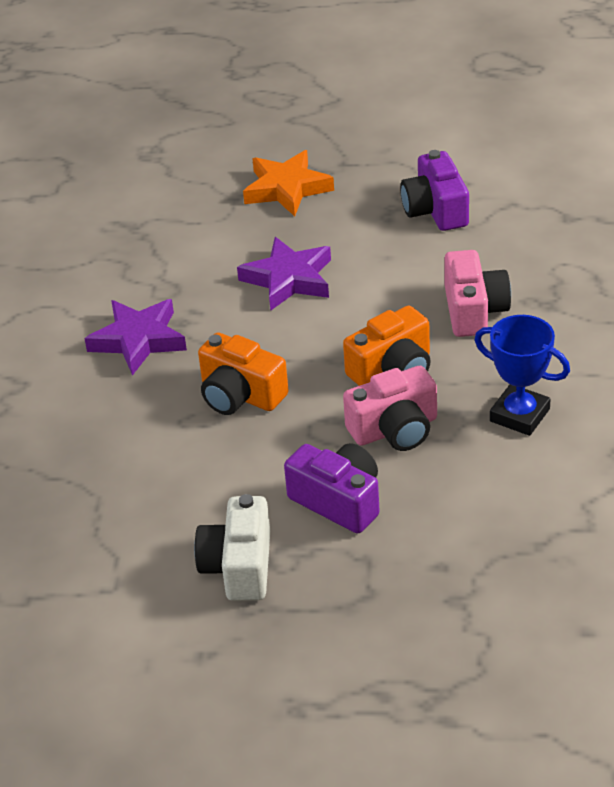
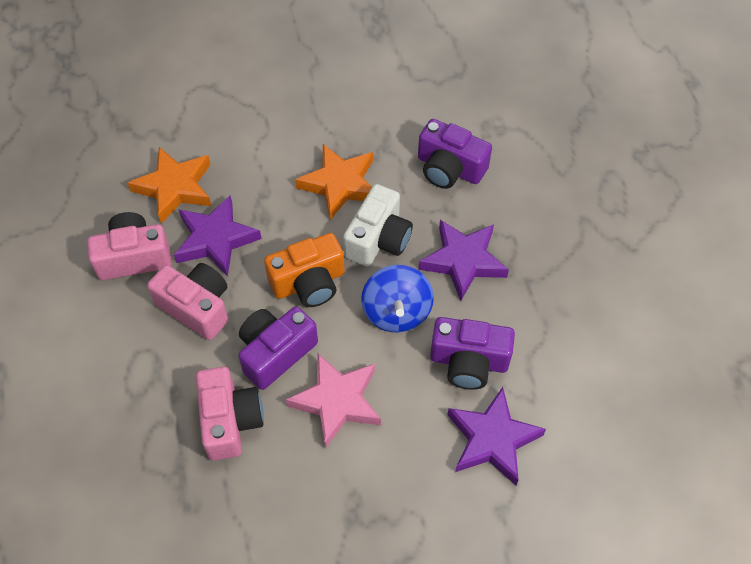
blue spinning top: 0 -> 1
blue trophy: 1 -> 0
orange camera: 2 -> 1
orange star: 1 -> 2
pink camera: 2 -> 3
pink star: 0 -> 1
purple camera: 2 -> 3
purple star: 2 -> 3

